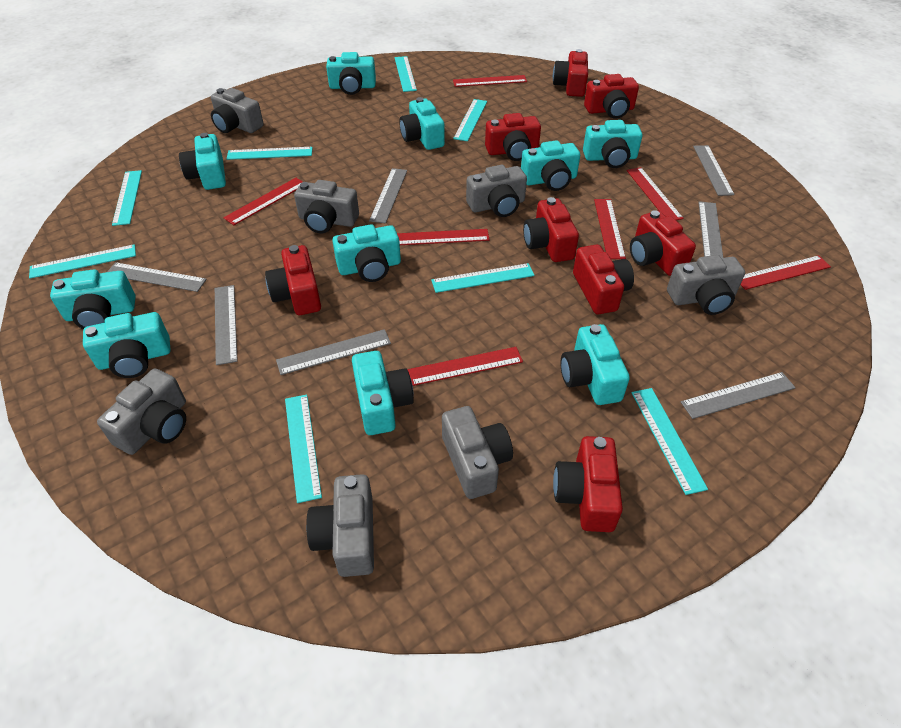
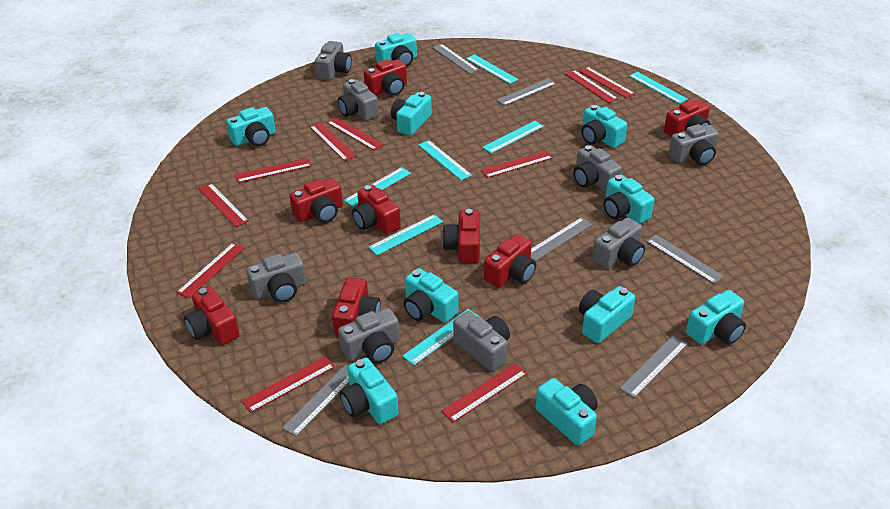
grey camera: 7 -> 8
grey ruler: 7 -> 6
red ruler: 7 -> 10
turquoise ruler: 8 -> 7

